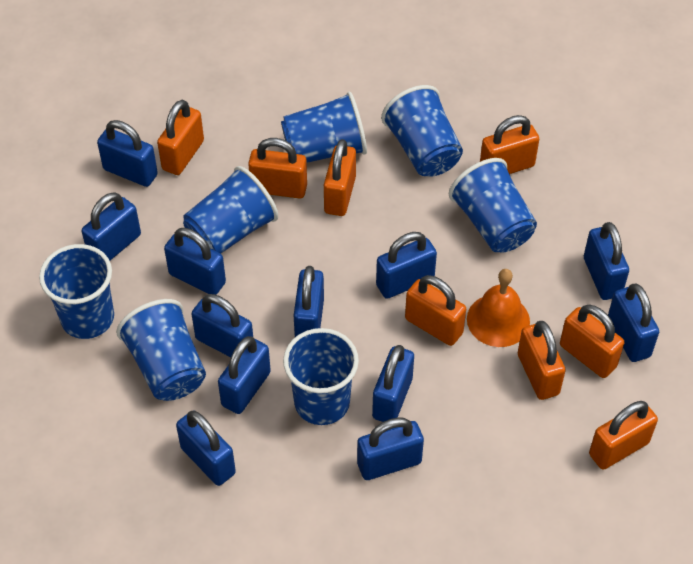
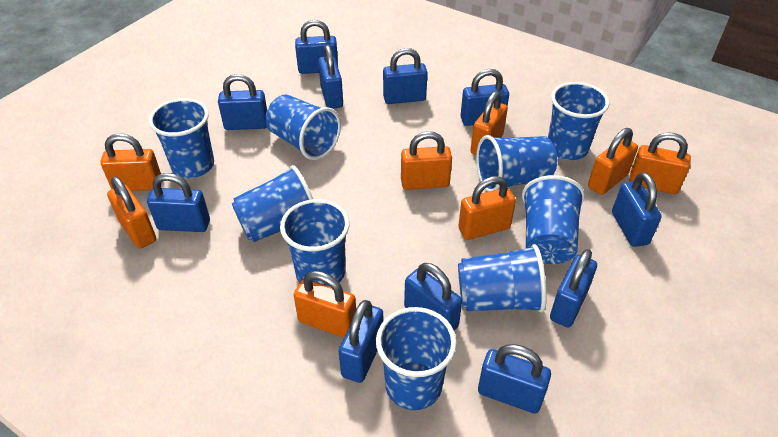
blue cup: 7 -> 9
blue padlock: 12 -> 11
orange bell: 1 -> 0

